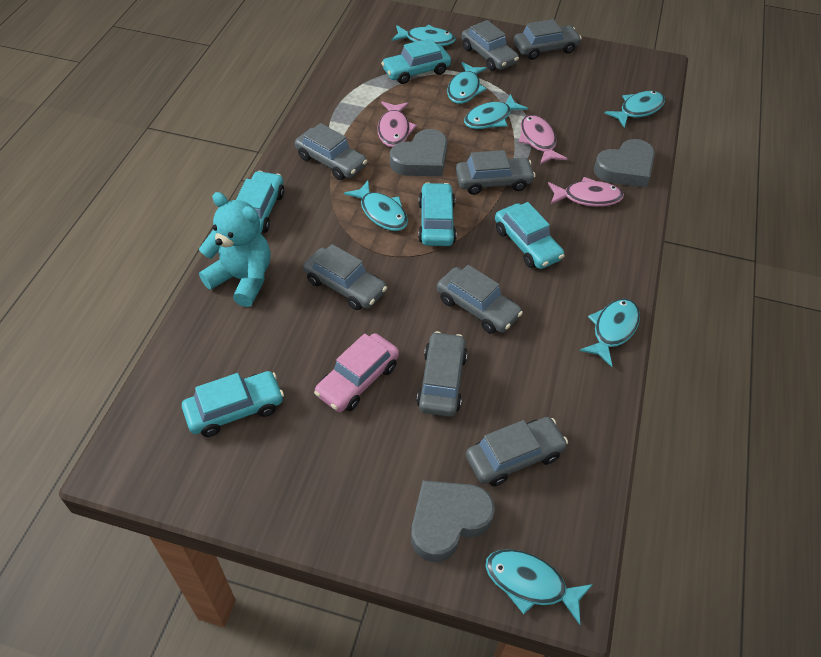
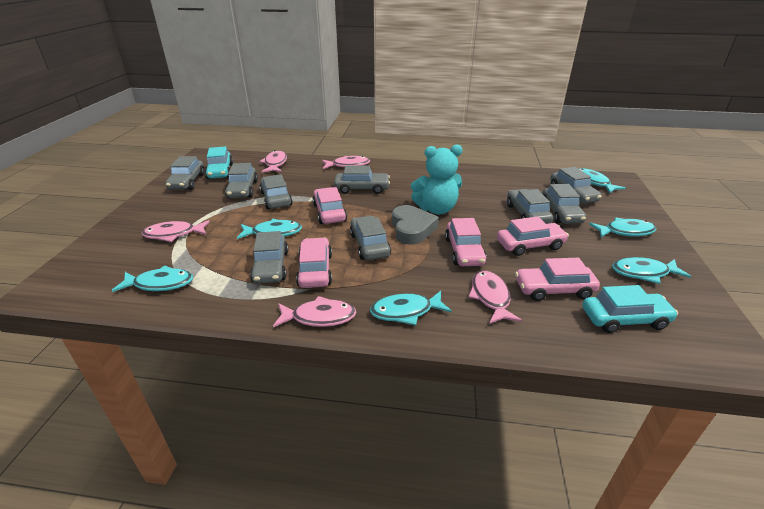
grey car: 8 -> 9
grey heart: 3 -> 1
pink car: 1 -> 5
pink fish: 3 -> 5
turquoise car: 5 -> 2
turquoise fish: 7 -> 6

